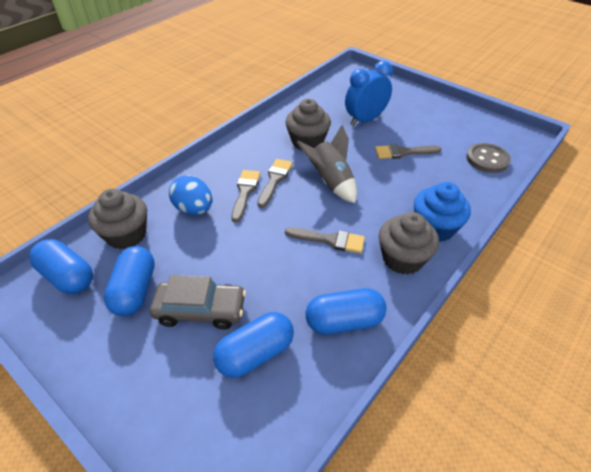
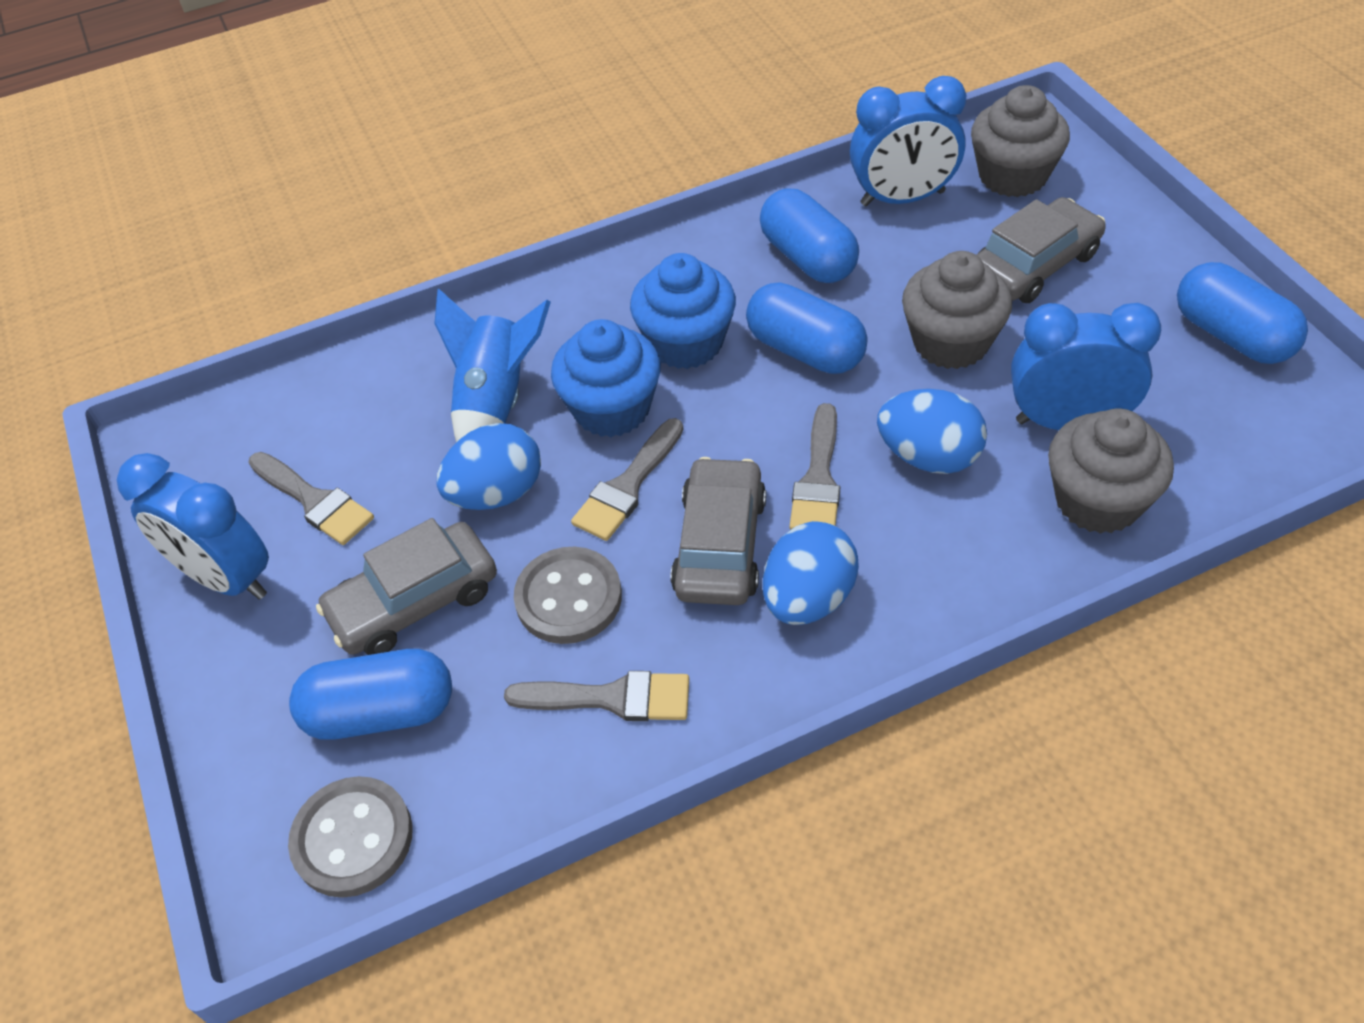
blue clock: 1 -> 3
blue cupcake: 1 -> 2
blue egg: 1 -> 3
blue rocket: 0 -> 1
grey button: 1 -> 2
grey car: 1 -> 3
grey rocket: 1 -> 0

